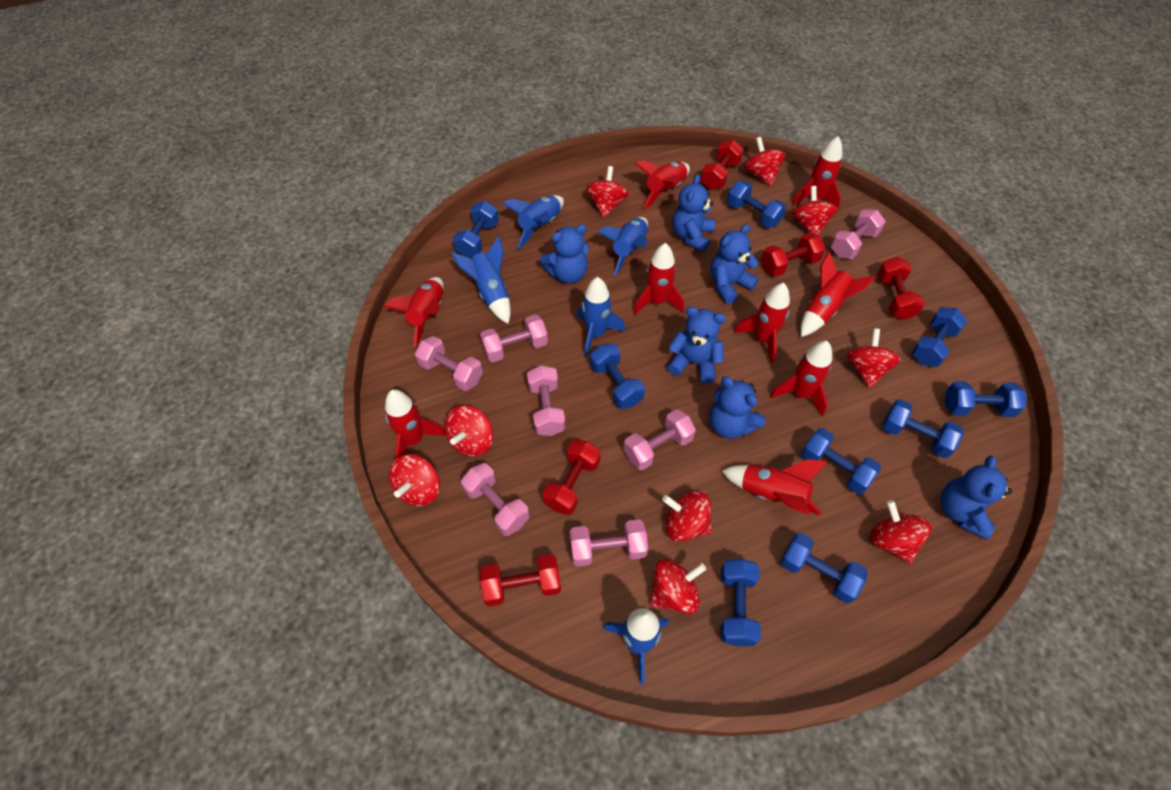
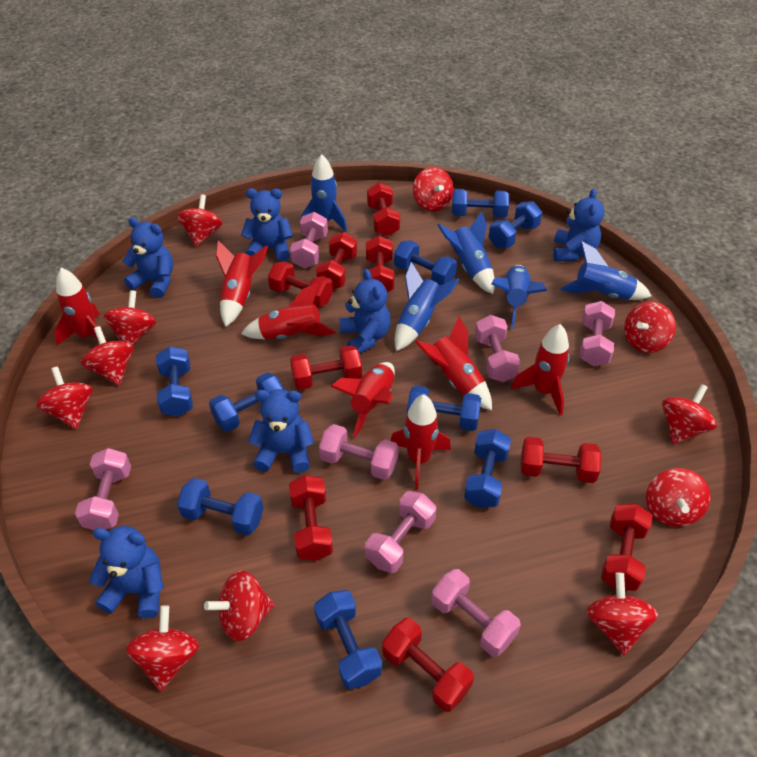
red dumbbell: 5 -> 9
red rocket: 9 -> 7
red spinning top: 9 -> 11

